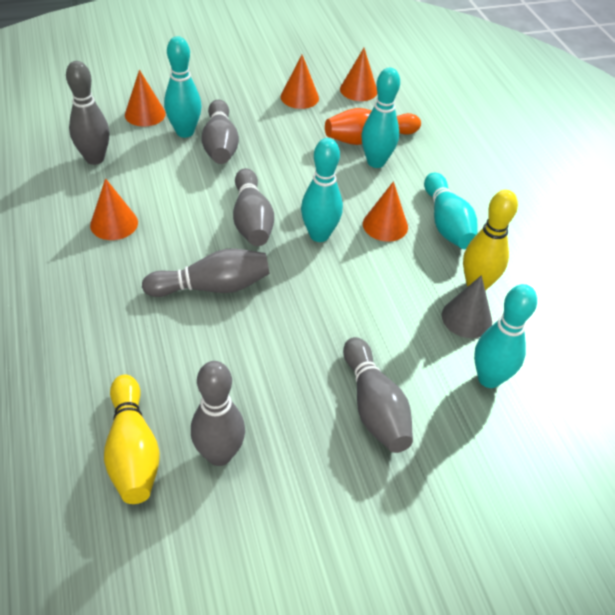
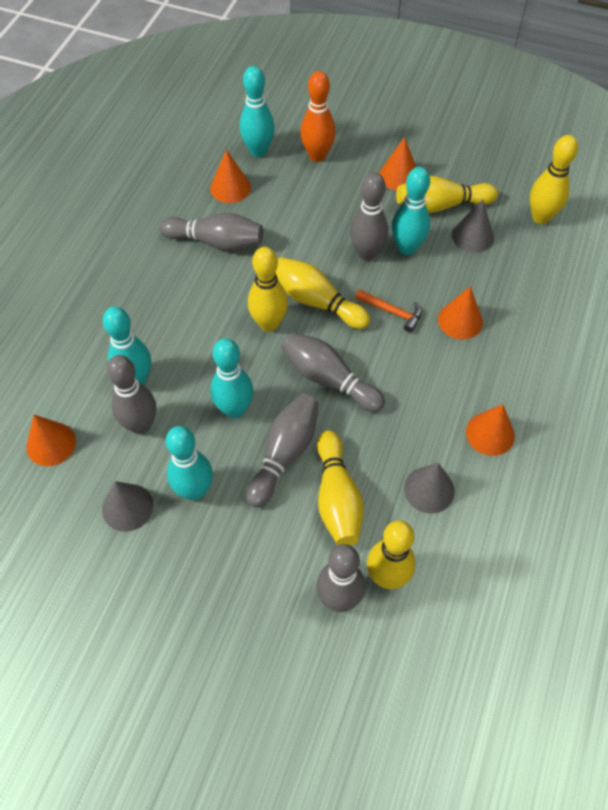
grey cone: 1 -> 3
orange hammer: 0 -> 1
yellow bowling pin: 2 -> 6

